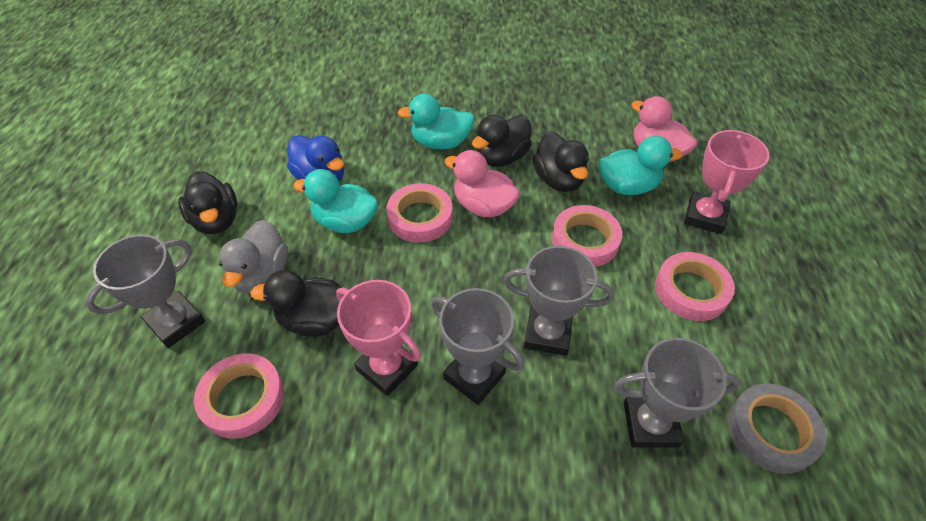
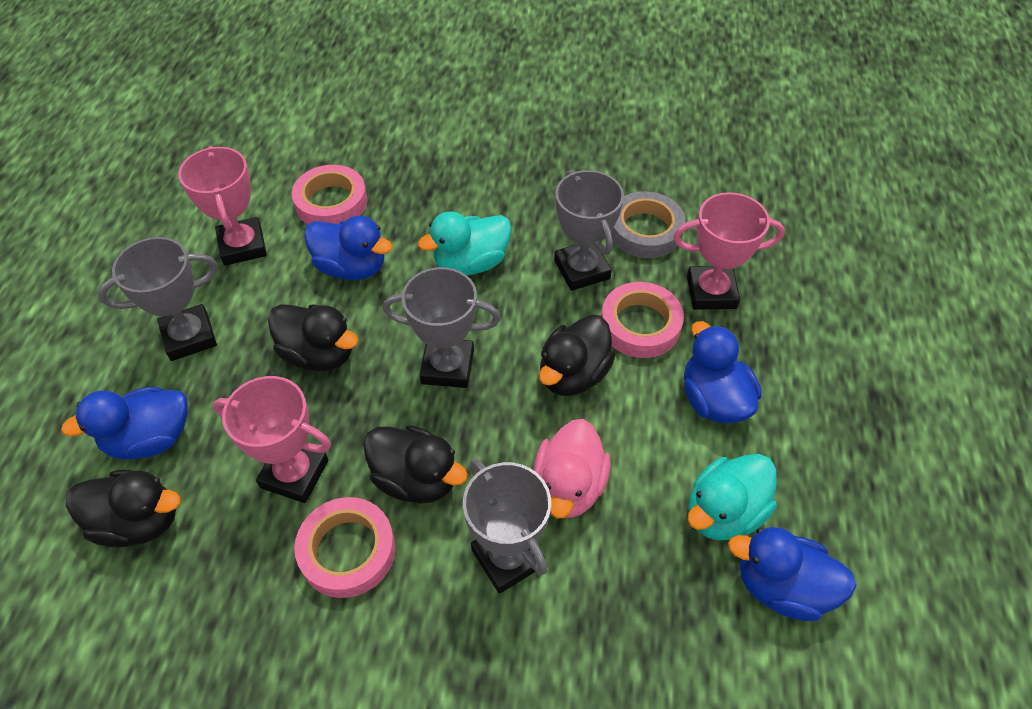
blue duck: 1 -> 4
grey duck: 1 -> 0
pink duck: 2 -> 1
pink tape: 4 -> 3
pink trophy: 2 -> 3
turquoise duck: 3 -> 2

